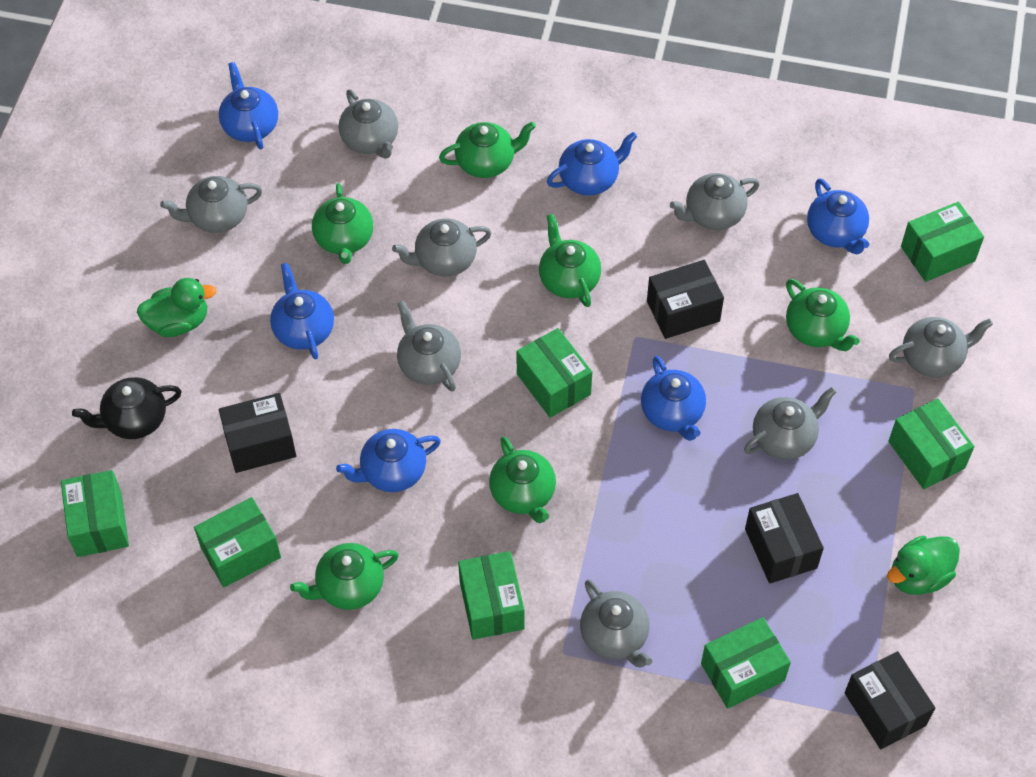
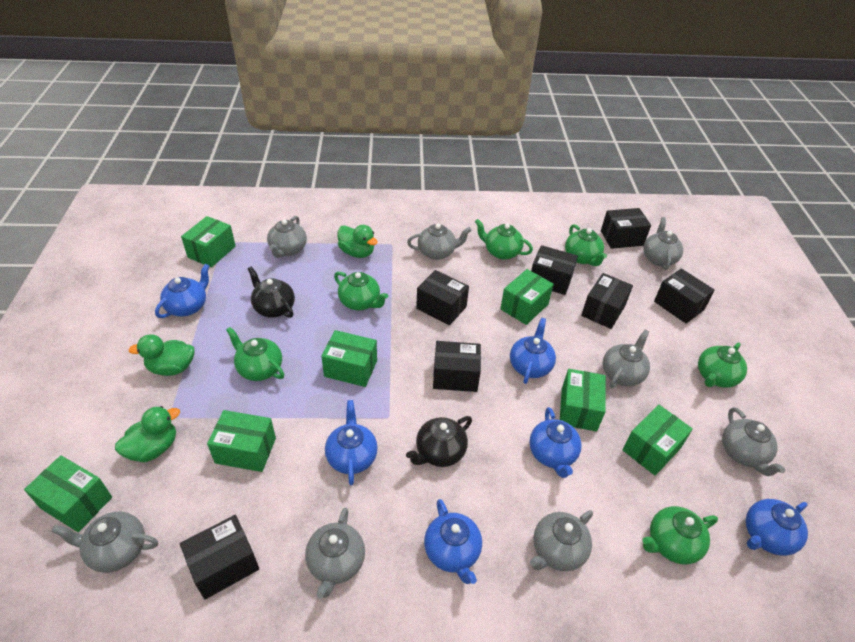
black box: 4 -> 7
black teapot: 1 -> 2
green duck: 2 -> 3

